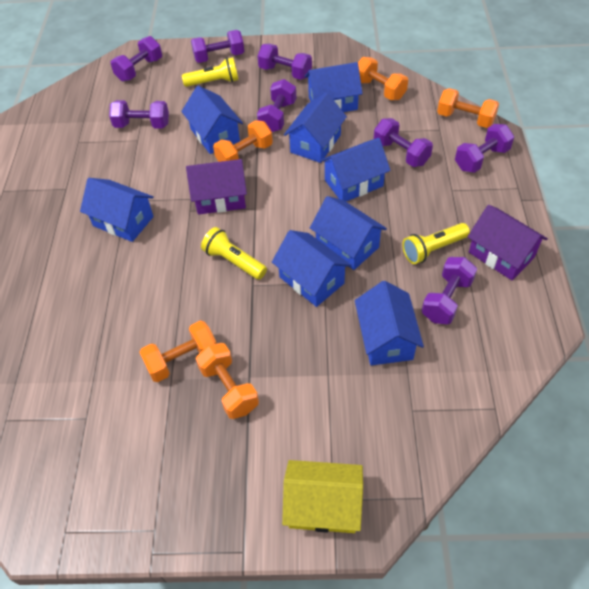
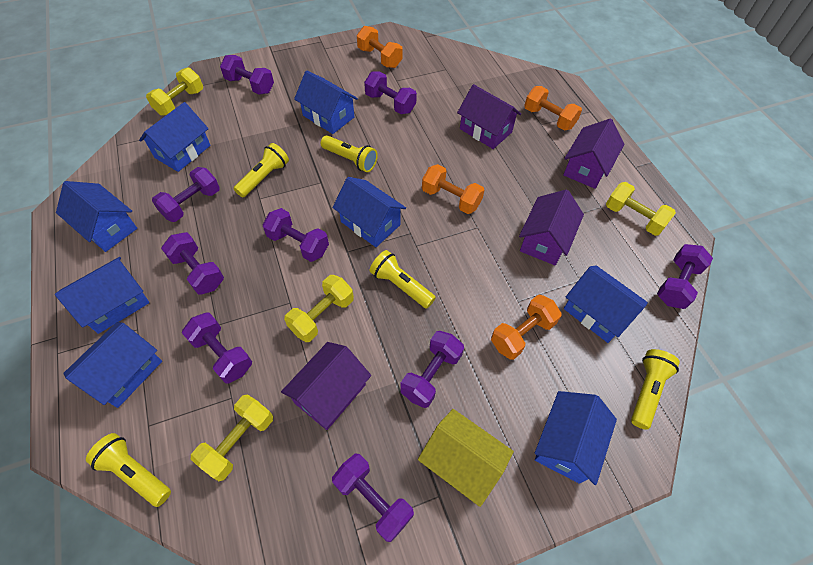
orange dumbbell: 5 -> 4
purple dumbbell: 8 -> 9
purple house: 2 -> 4
yellow dumbbell: 0 -> 4
yellow flashlight: 3 -> 5

